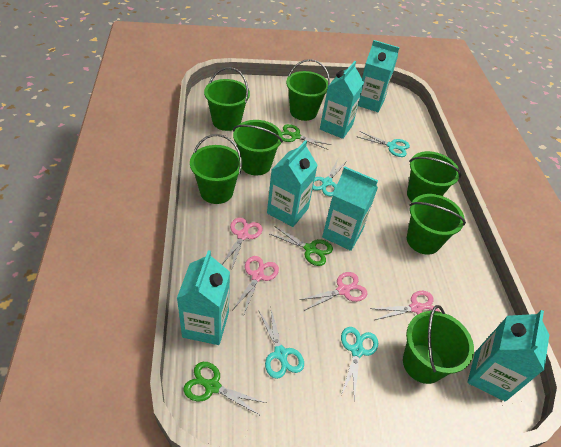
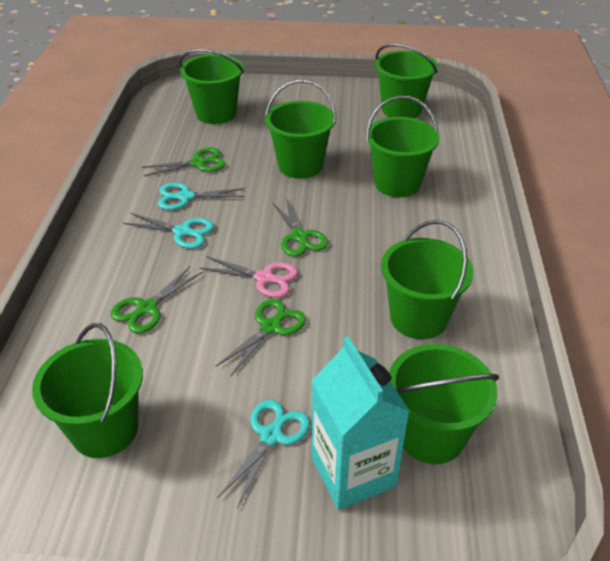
green scissors: 3 -> 4
pink scissors: 4 -> 1
turquoise carton: 6 -> 1
turquoise scissors: 4 -> 3

